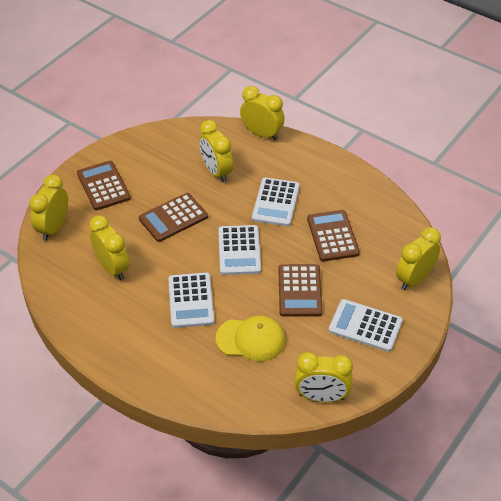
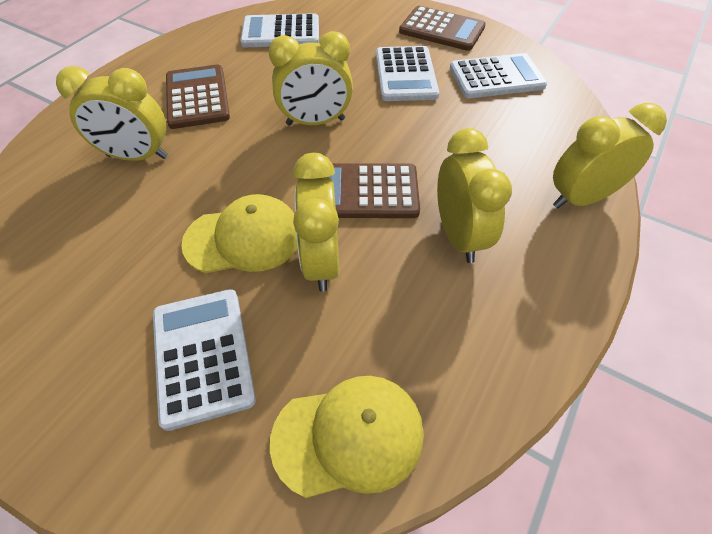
brown calculator: 4 -> 3
yellow cap: 1 -> 2
yellow clock: 6 -> 5

